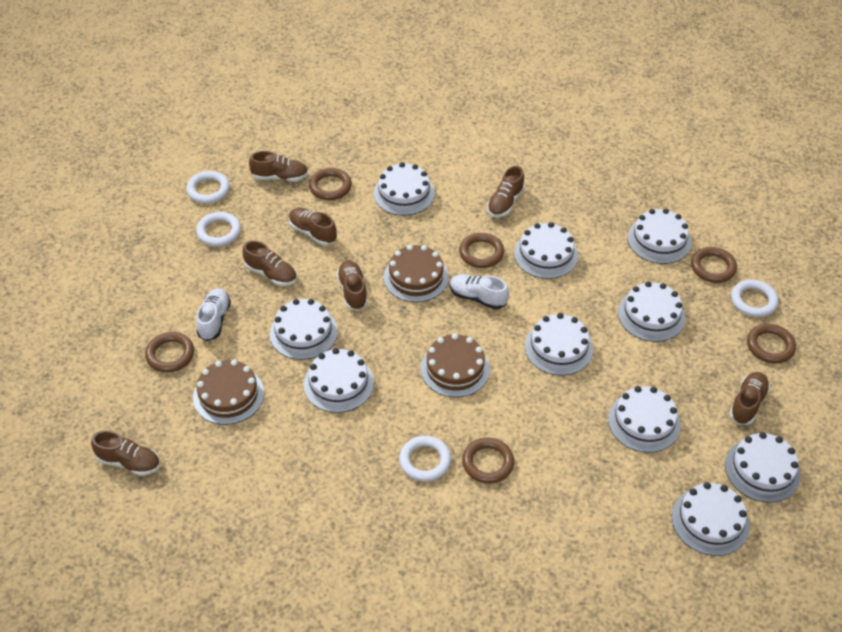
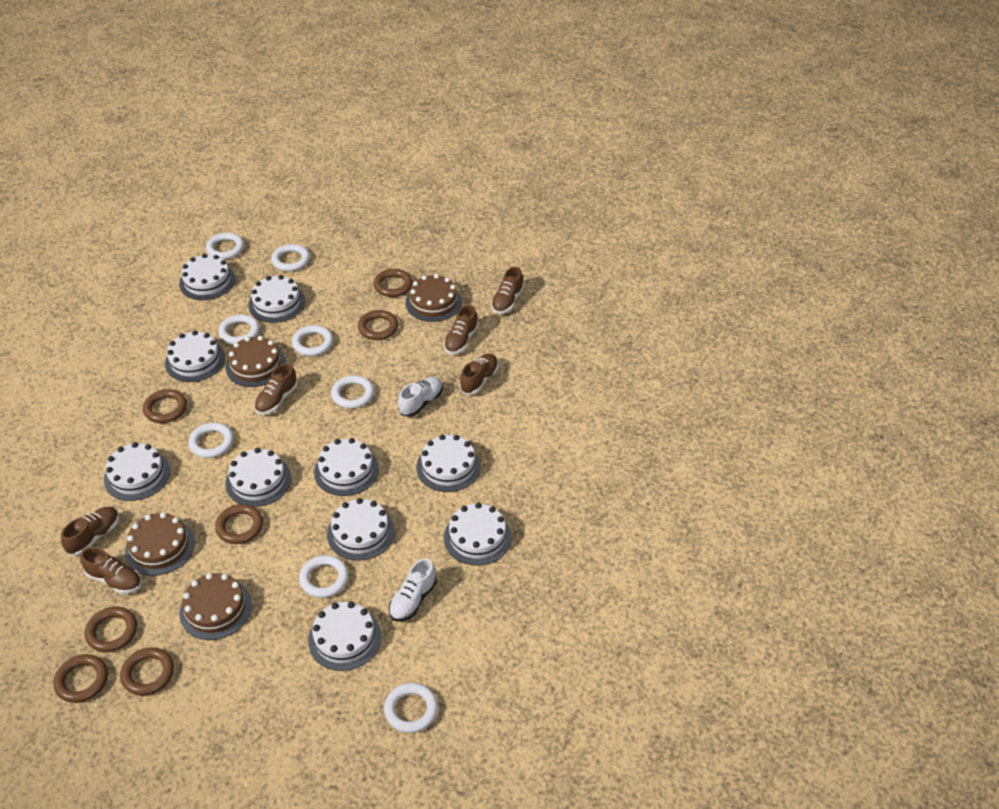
brown cake: 3 -> 4
brown ring: 6 -> 7
brown shoe: 7 -> 6
white ring: 4 -> 8

